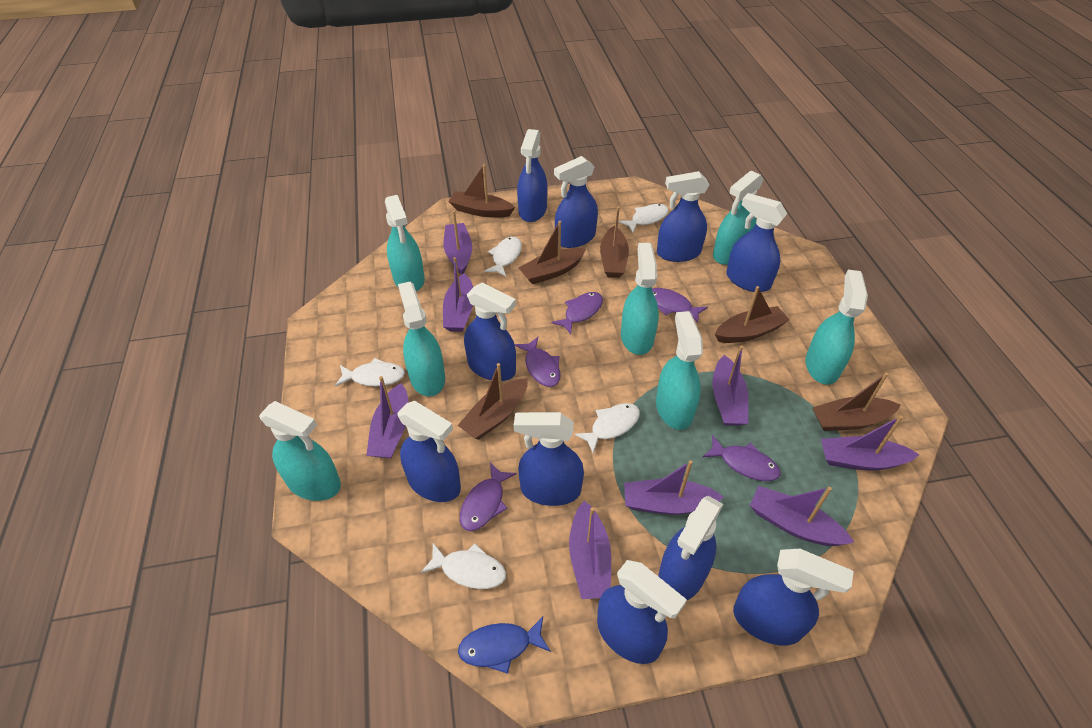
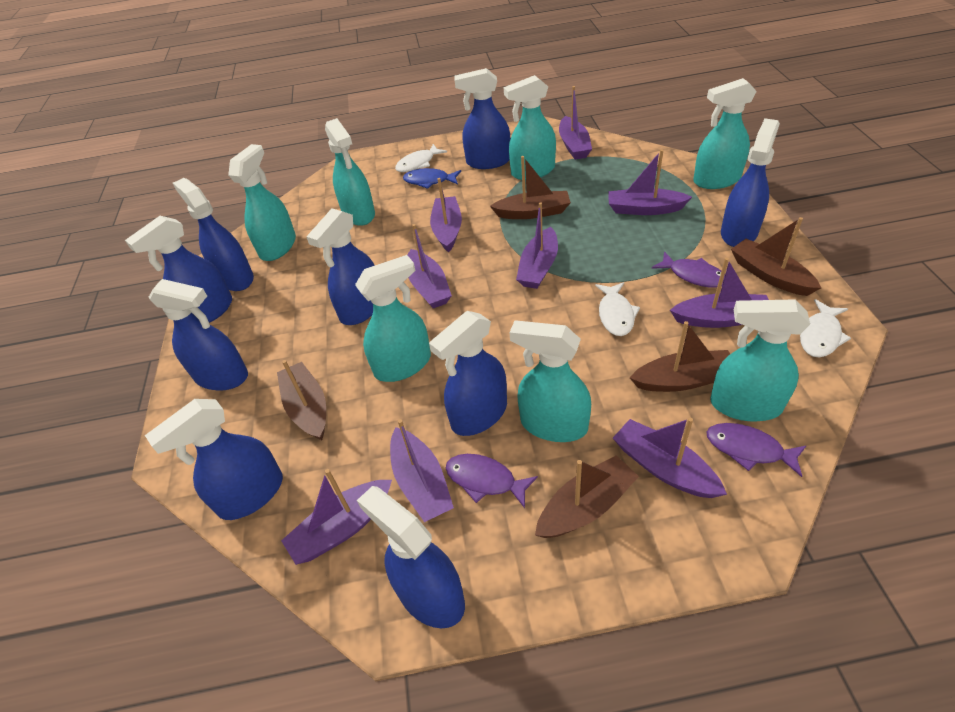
blue spray bottle: 10 -> 9
brown boat: 6 -> 5
purple boat: 8 -> 9
purple fish: 5 -> 3
white fish: 5 -> 3

